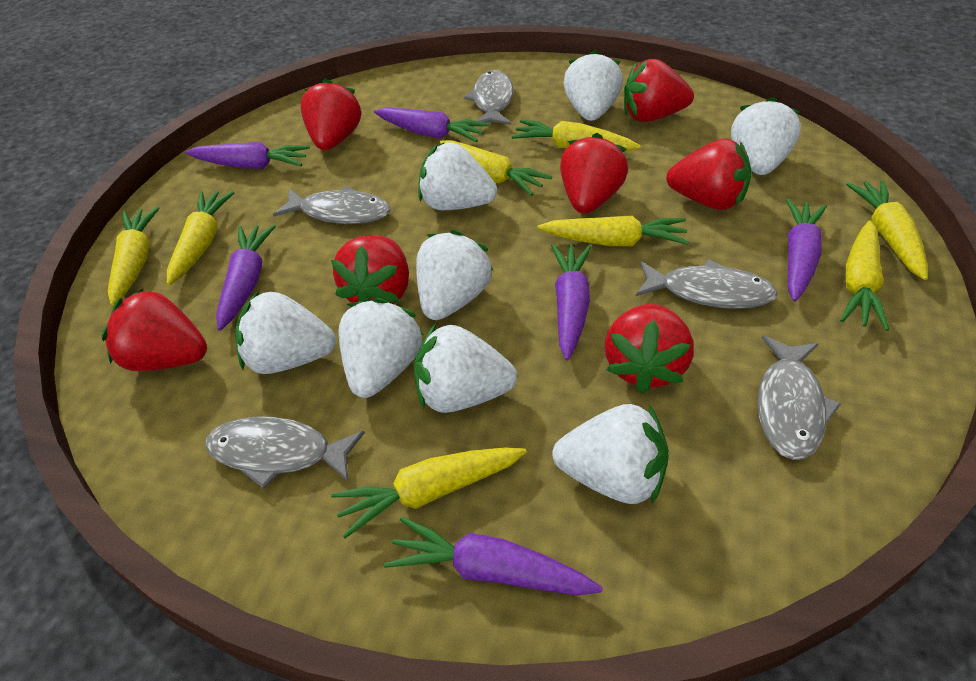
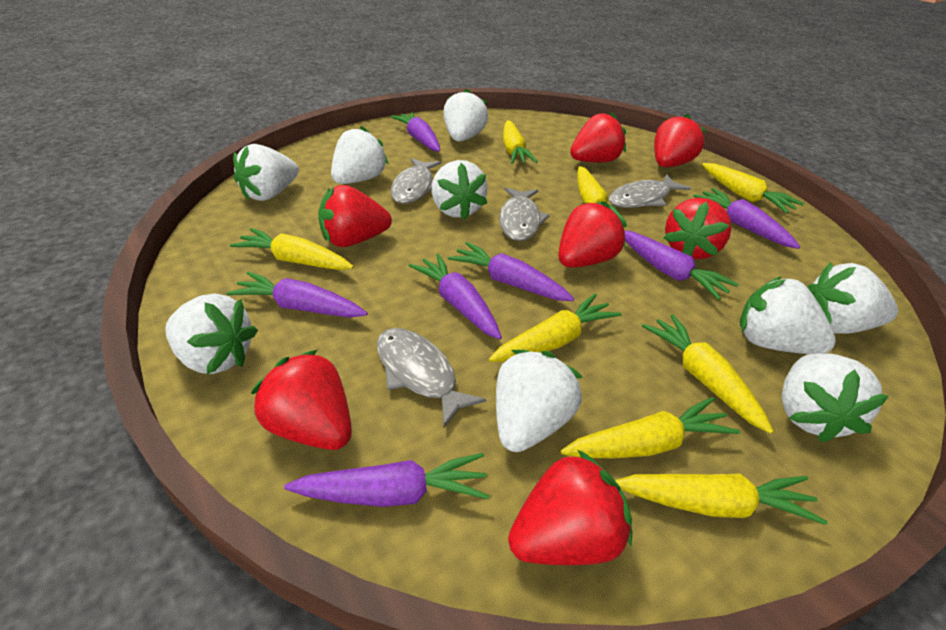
grey fish: 5 -> 4
purple carrot: 6 -> 7
white strawberry: 8 -> 9

